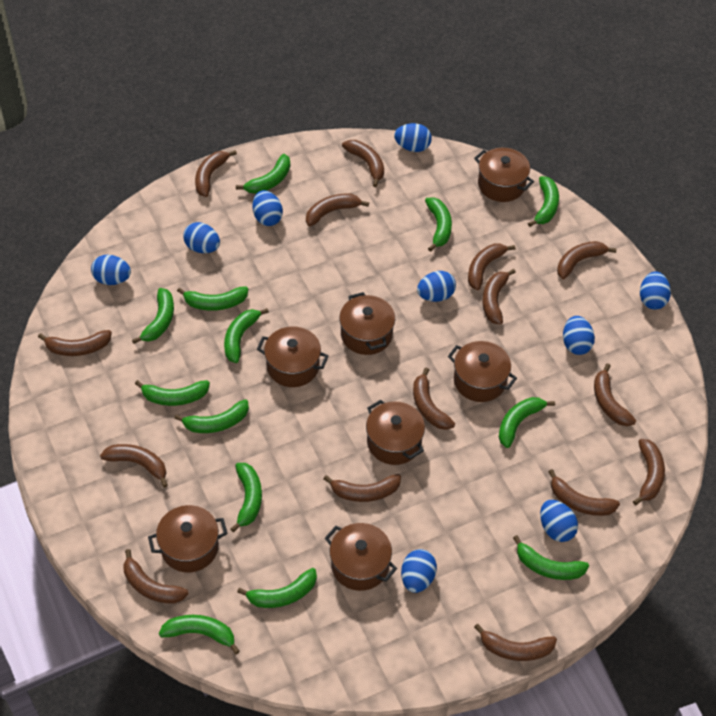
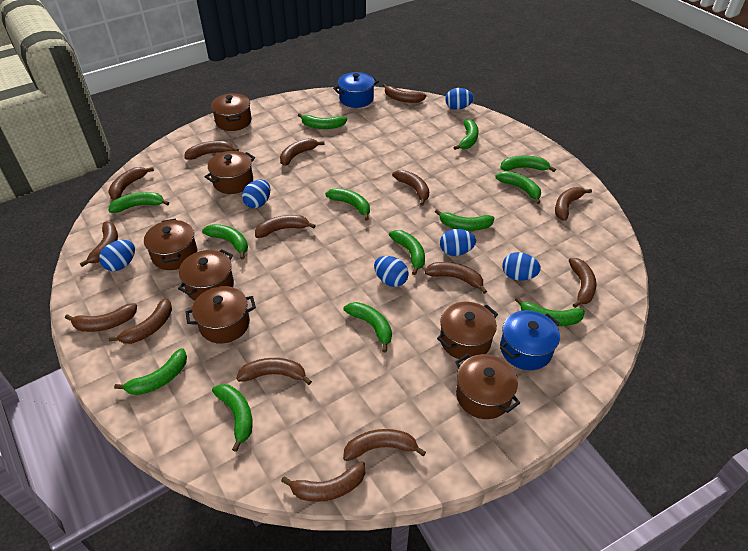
blue egg: 9 -> 6
blue pot: 0 -> 2

